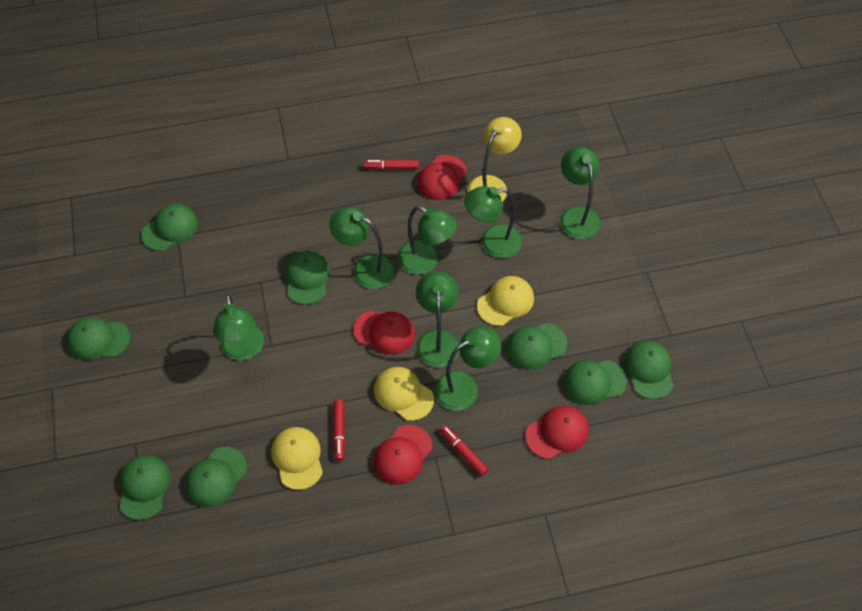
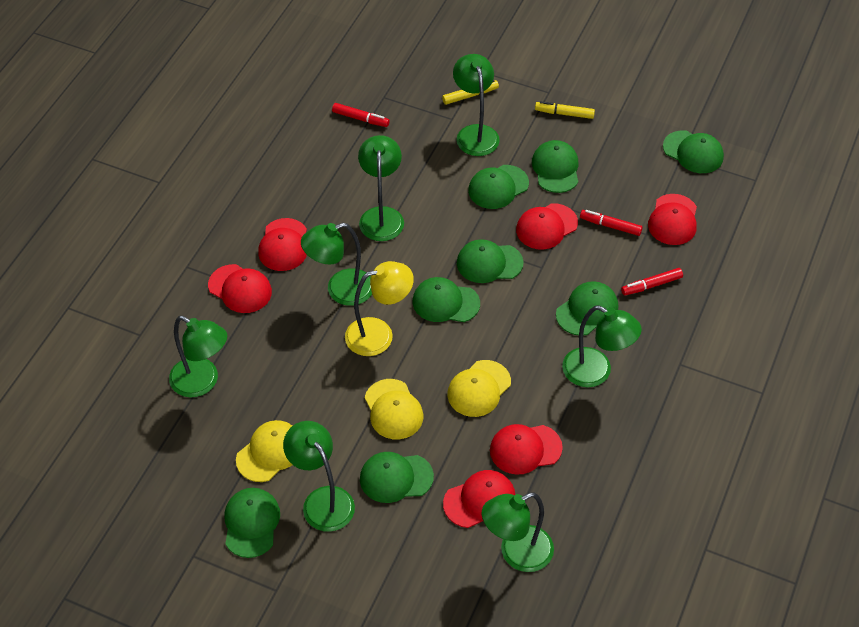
red cap: 4 -> 6
yellow marker: 0 -> 2

